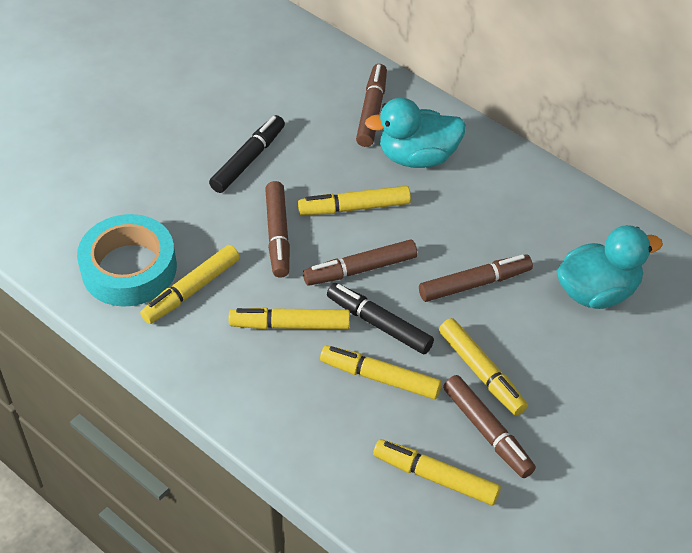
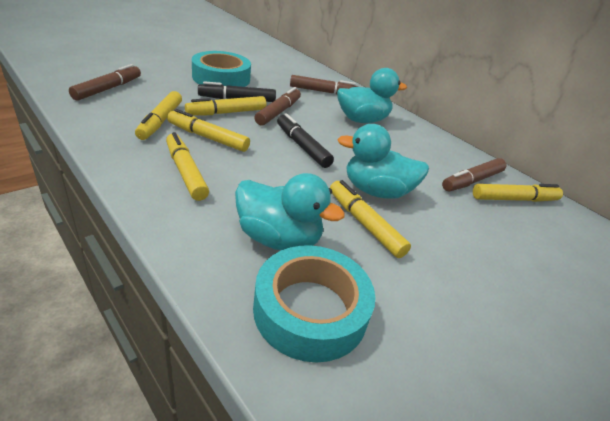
brown marker: 5 -> 4
turquoise duck: 2 -> 3
turquoise tape: 1 -> 2

